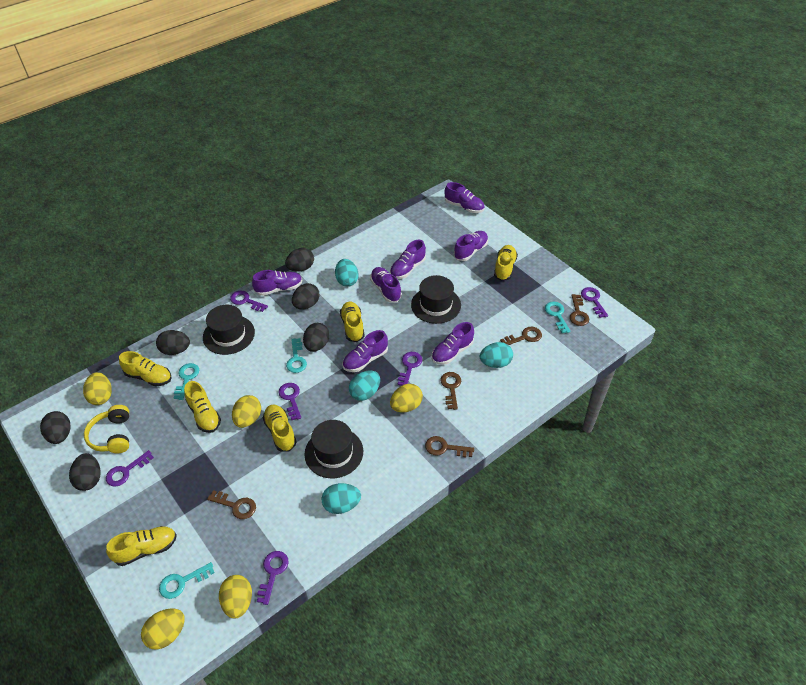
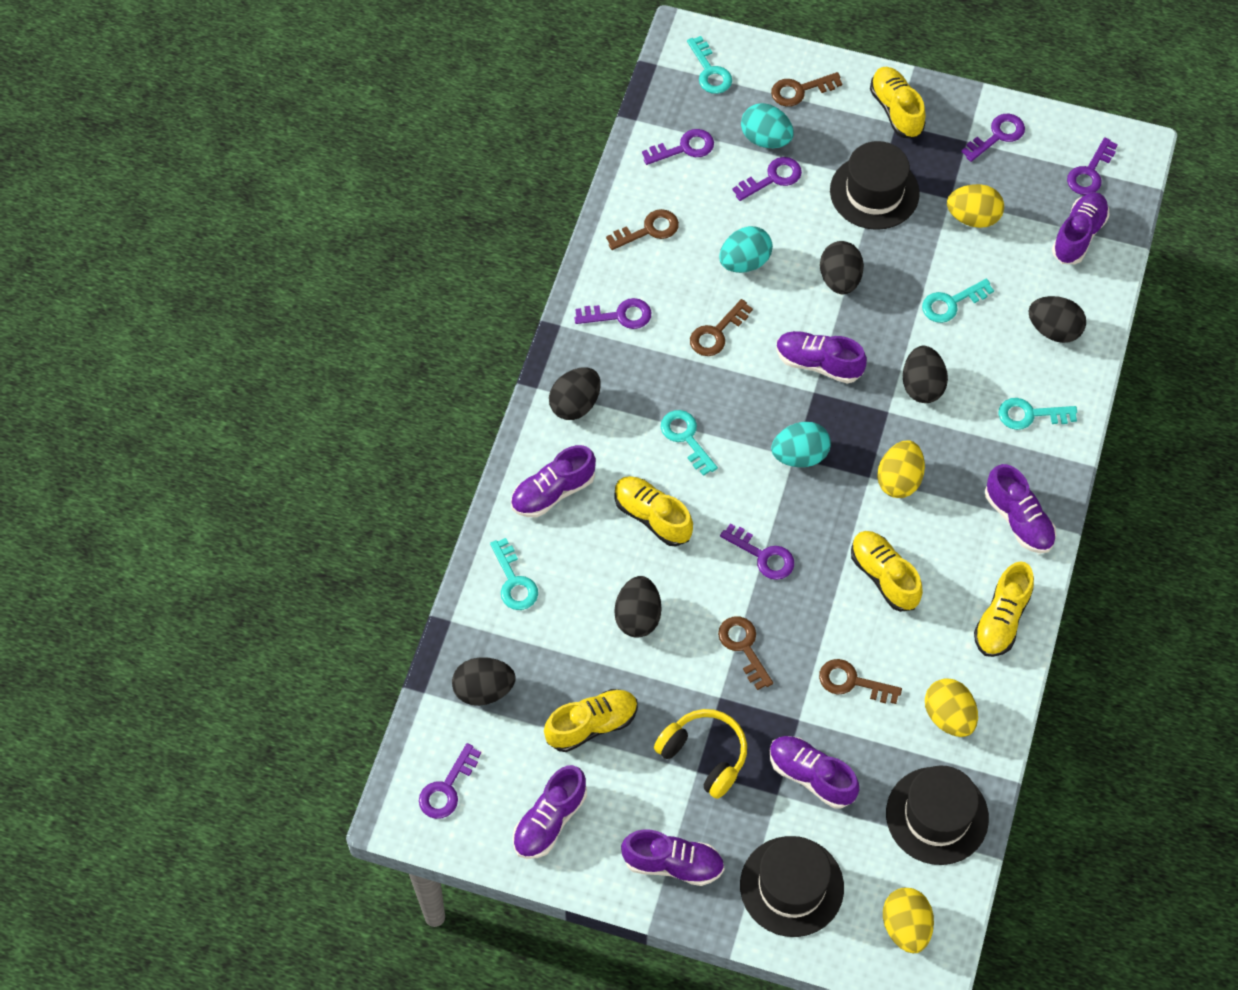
purple key: 6 -> 7
turquoise egg: 4 -> 3
turquoise key: 4 -> 5
yellow egg: 5 -> 4
yellow shoe: 6 -> 5

